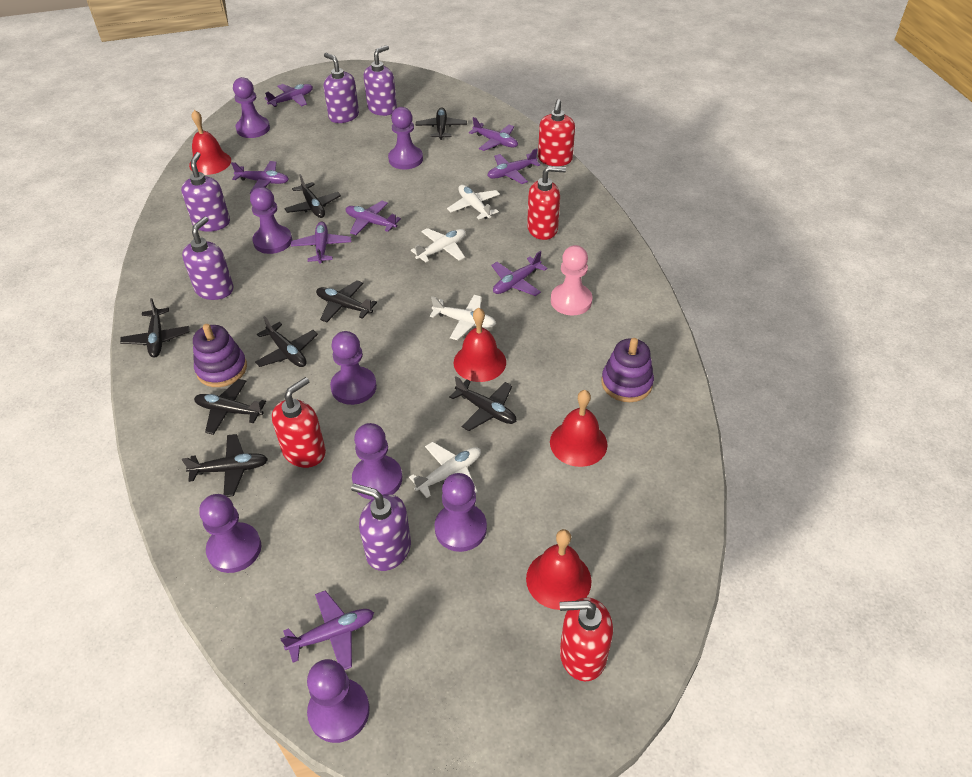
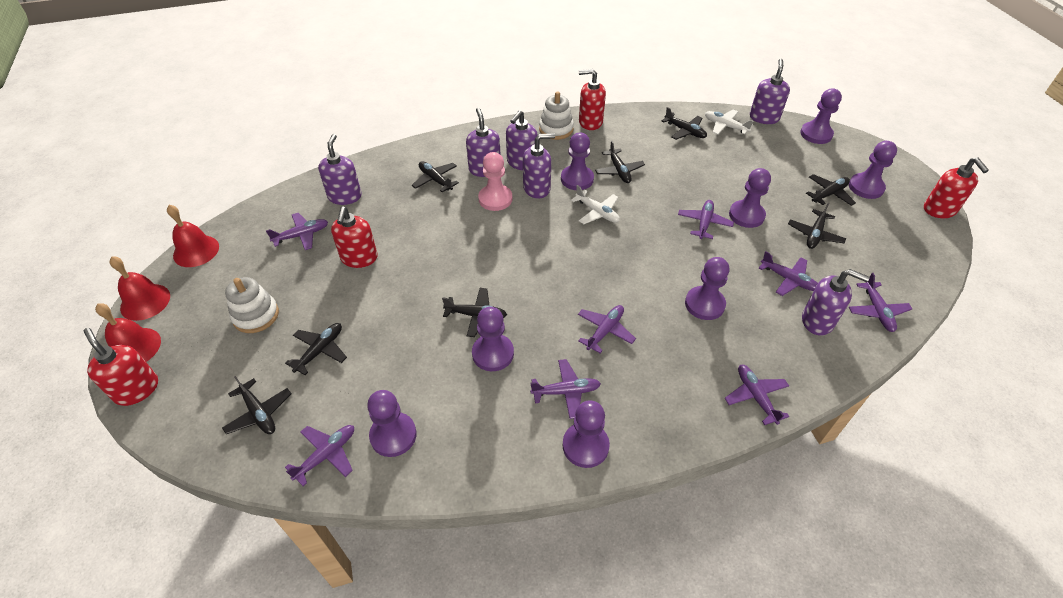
purple soap dispenser: 5 -> 6
purple stacking toy: 2 -> 0
red bell: 4 -> 3
white plane: 4 -> 2
white stacking toy: 0 -> 2

